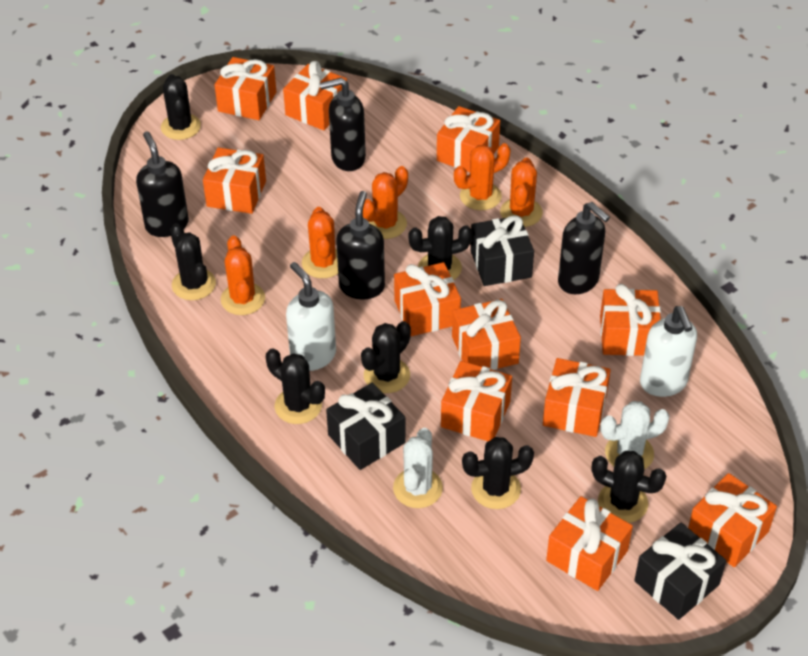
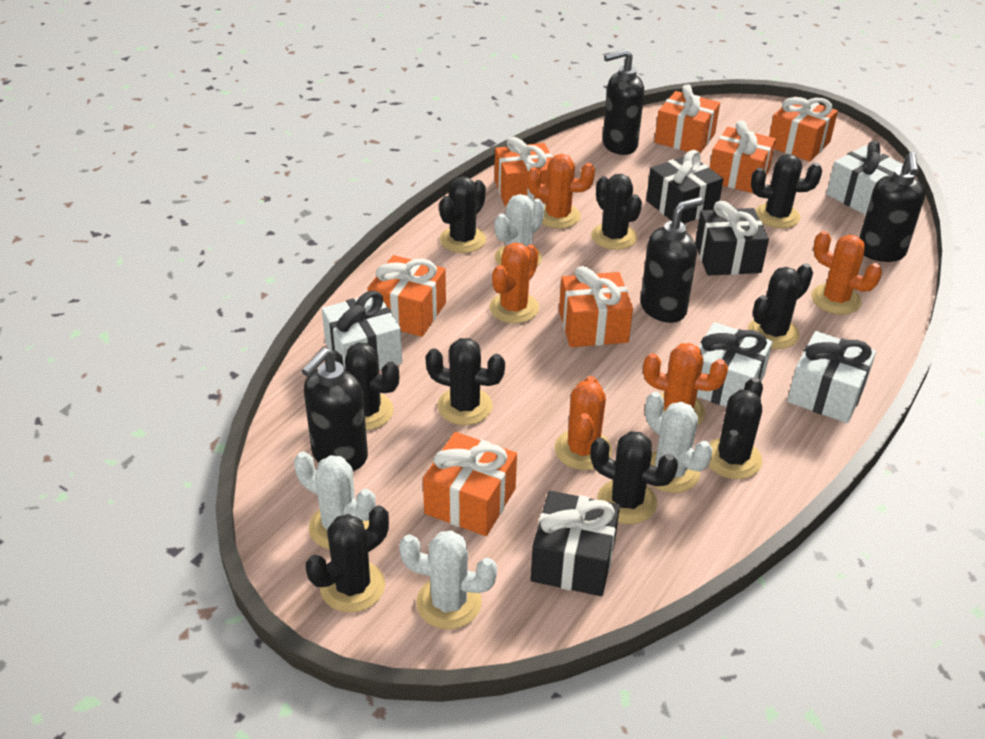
black cactus: 7 -> 9
orange gift: 11 -> 7
white cactus: 2 -> 4
white gift: 0 -> 4
white soap dispenser: 2 -> 0

